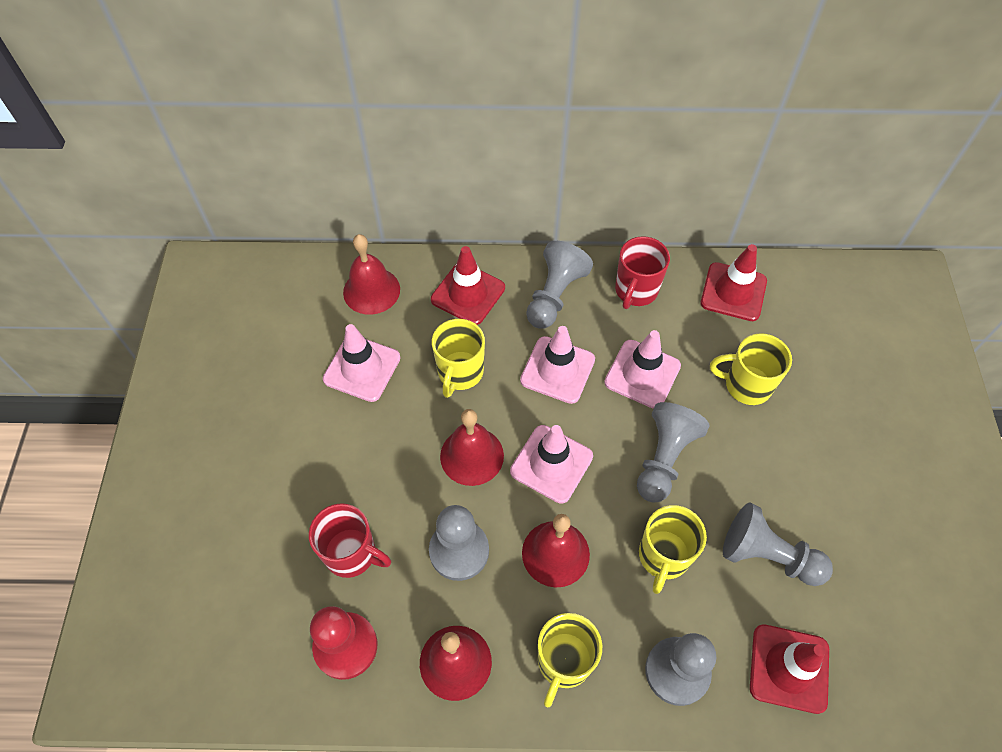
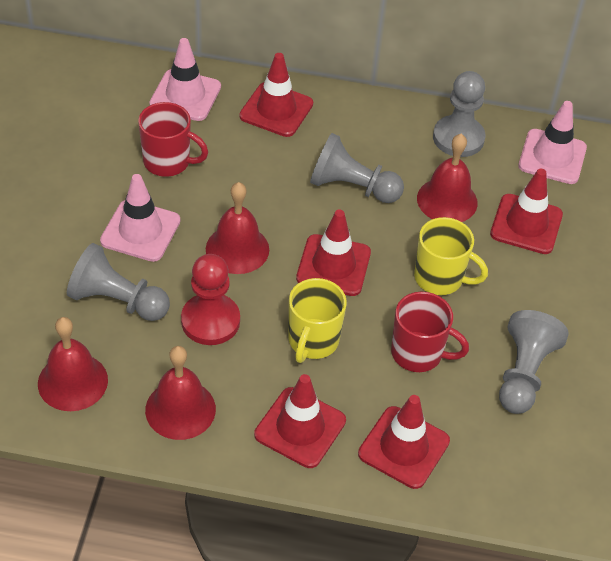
grey pawn: 5 -> 4
pink traffic cone: 4 -> 3
red traffic cone: 3 -> 5
yellow mug: 4 -> 2

